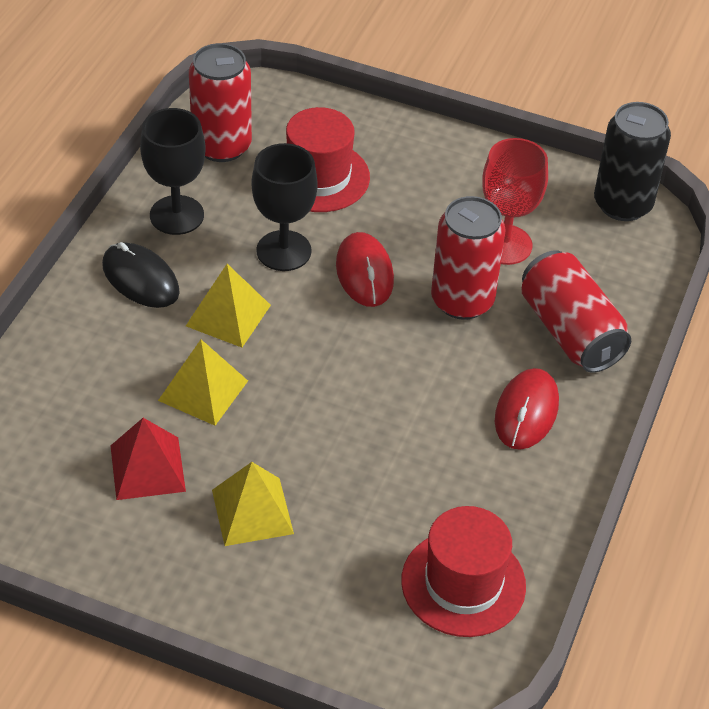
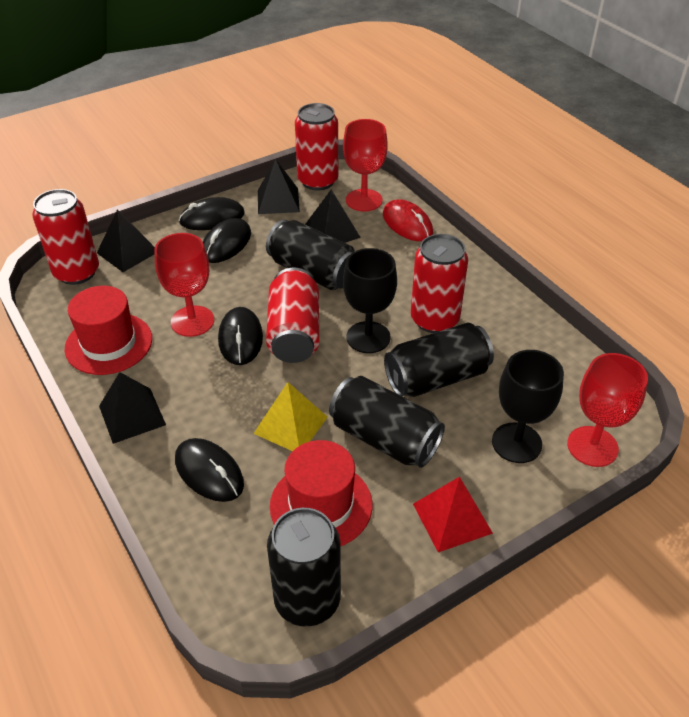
black can: 1 -> 4
black mouse: 1 -> 4
black pyramid: 0 -> 4
red can: 3 -> 4
red goblet: 1 -> 3
red mouse: 2 -> 1
yellow pyramid: 3 -> 1

